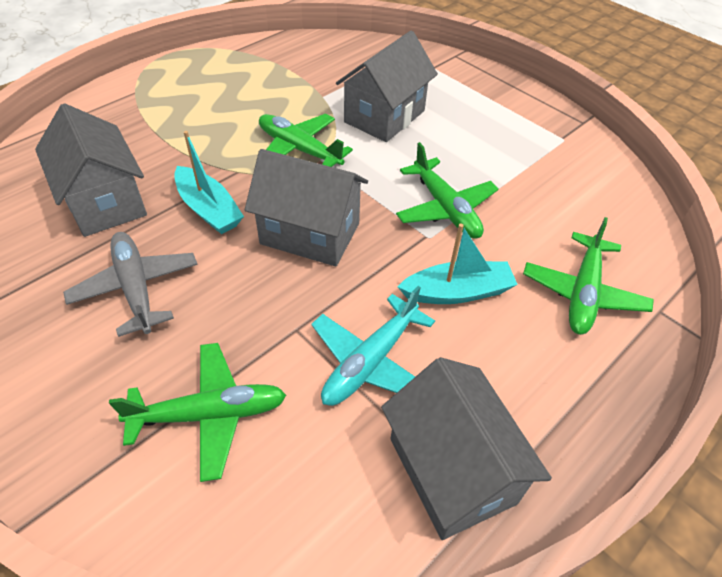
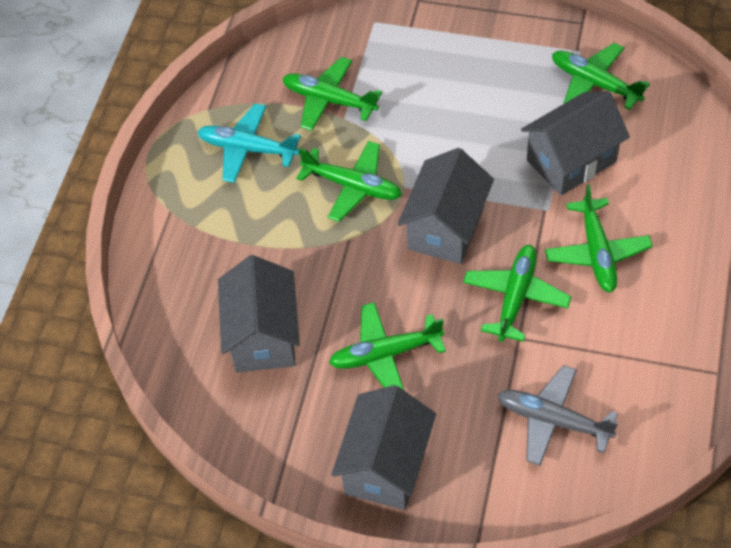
green plane: 4 -> 6
turquoise boat: 2 -> 0

